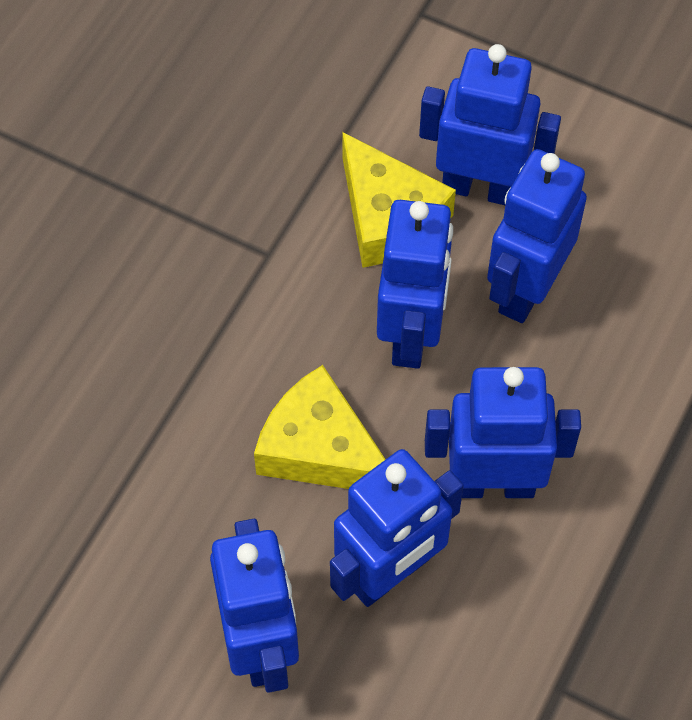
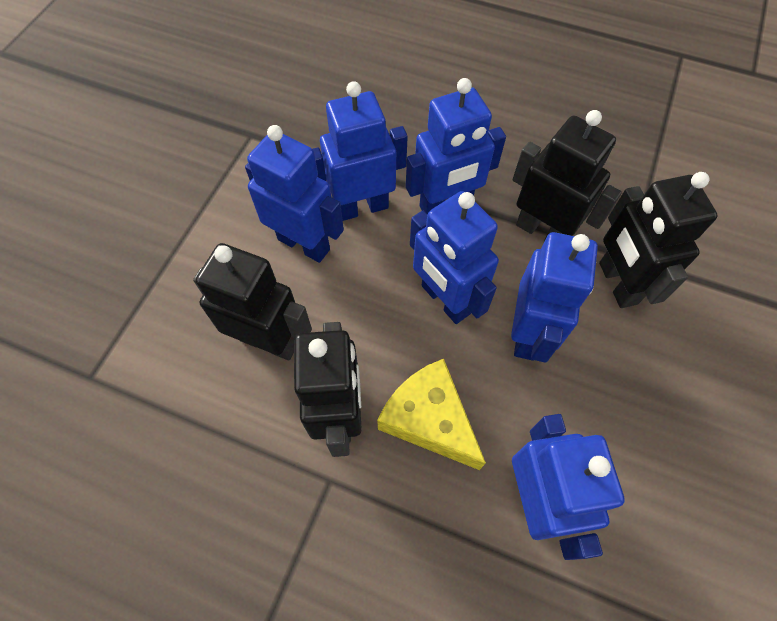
black robot: 0 -> 4
yellow cheese: 2 -> 1

